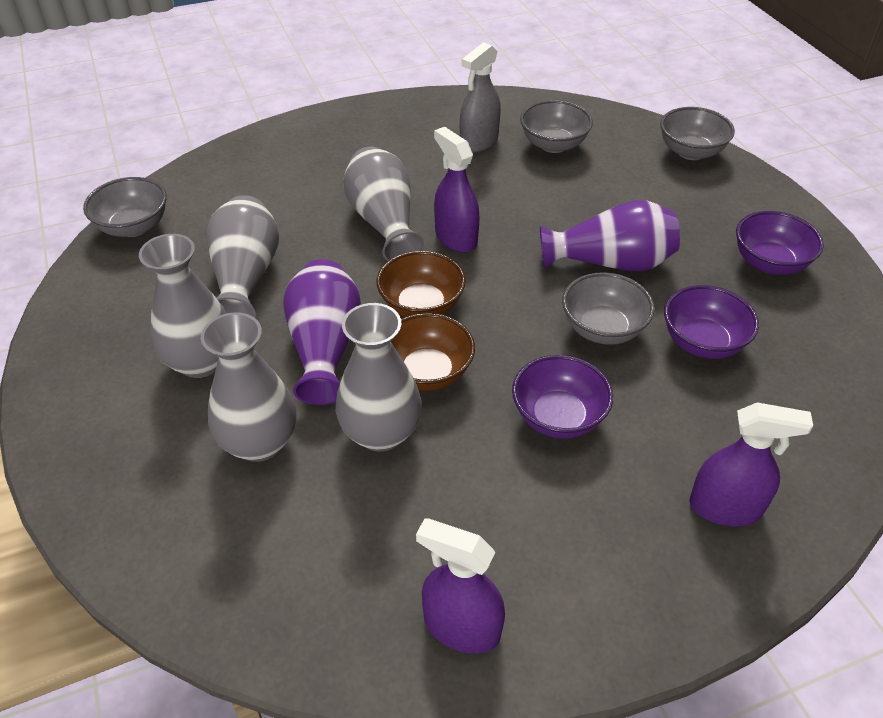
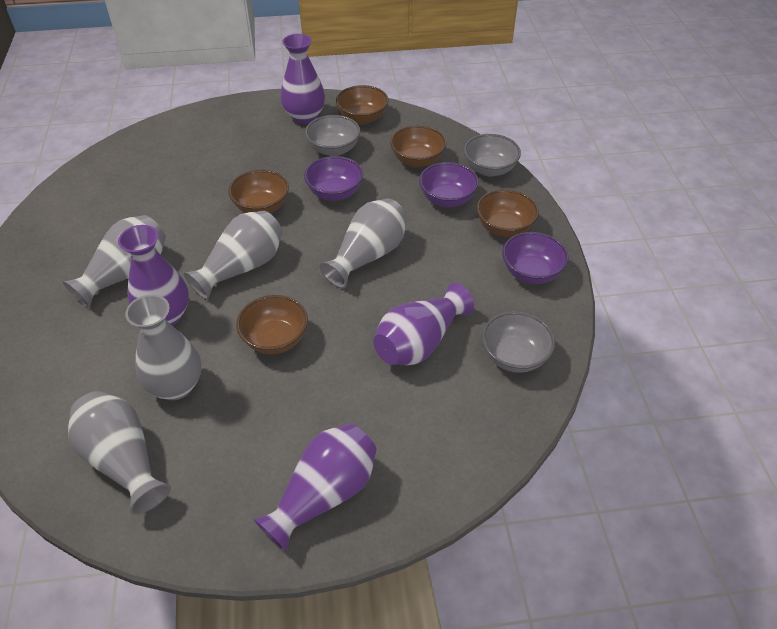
brown bowl: 2 -> 5
grey bowl: 4 -> 3
grey spray bottle: 1 -> 0
purple spray bottle: 3 -> 0
purple vase: 2 -> 4

